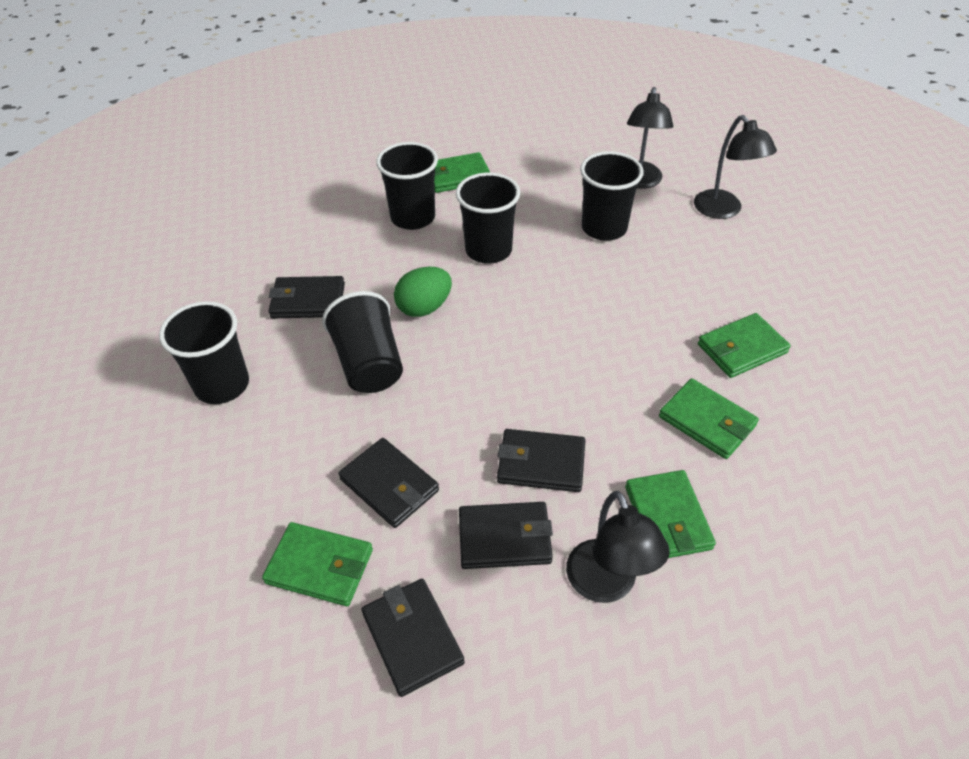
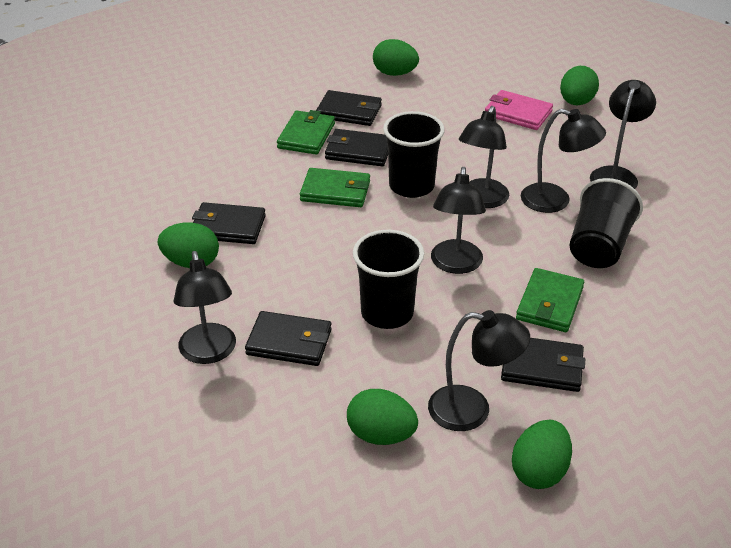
black cup: 5 -> 3
black lamp: 3 -> 6
green egg: 1 -> 5
green wallet: 5 -> 3
pink wallet: 0 -> 1

